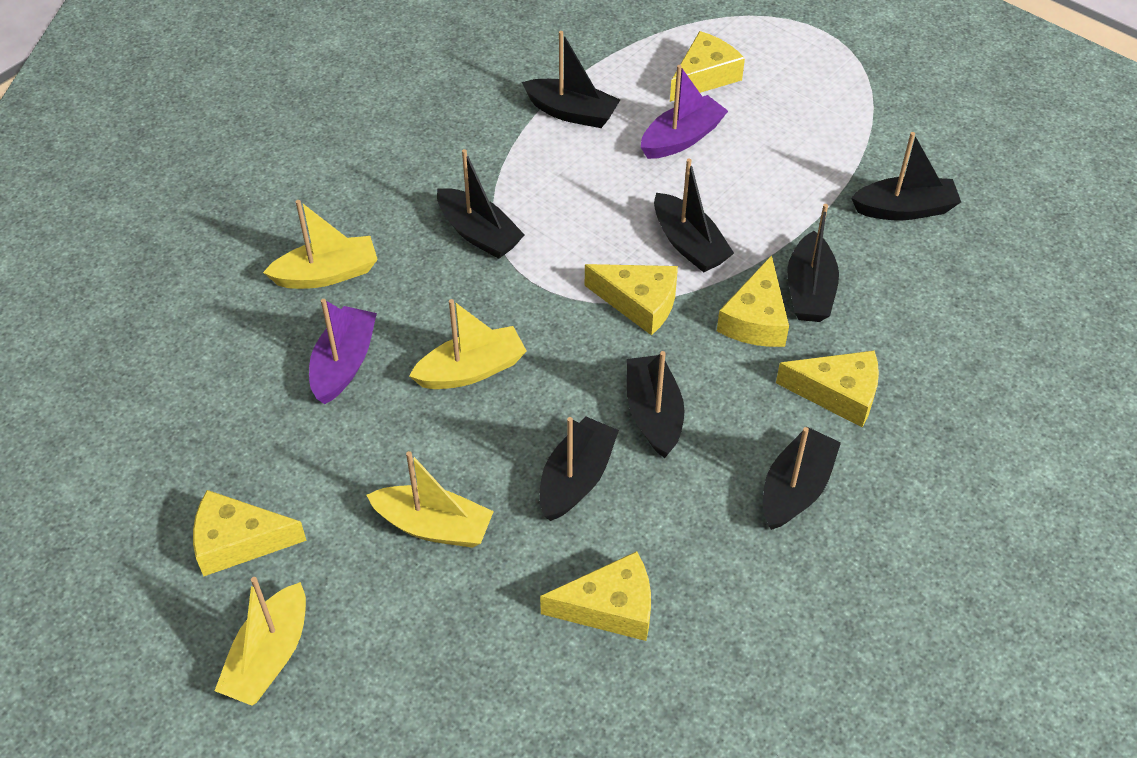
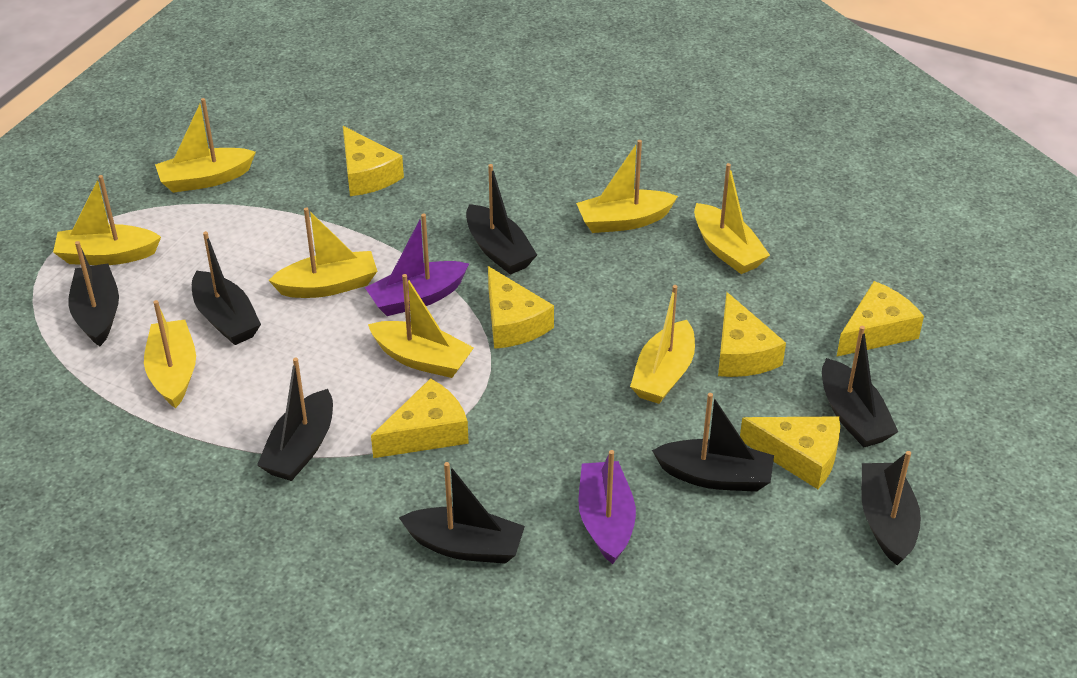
yellow boat: 4 -> 8

